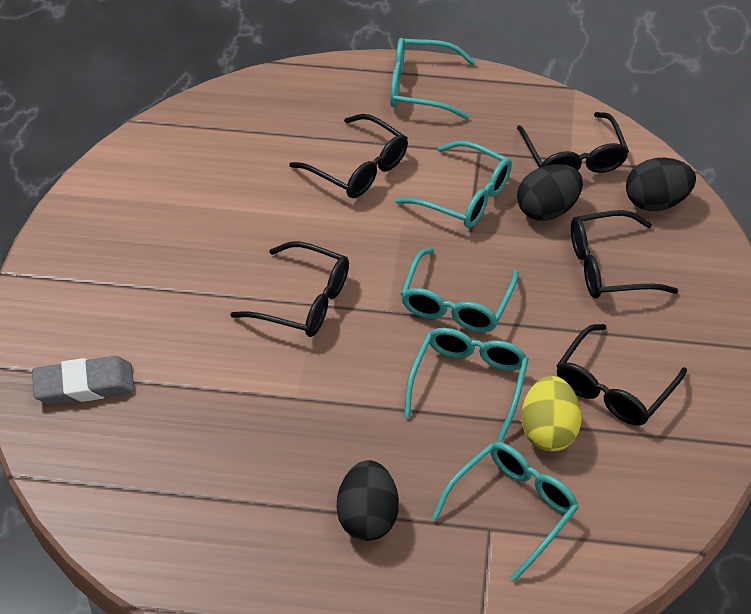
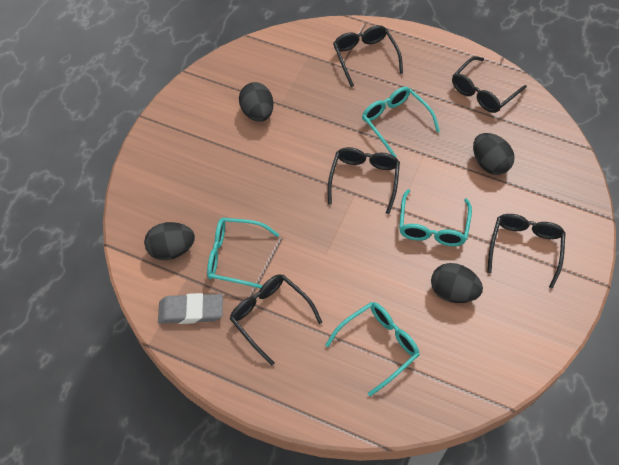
black egg: 3 -> 4
turquoise glasses: 5 -> 4
yellow egg: 1 -> 0

